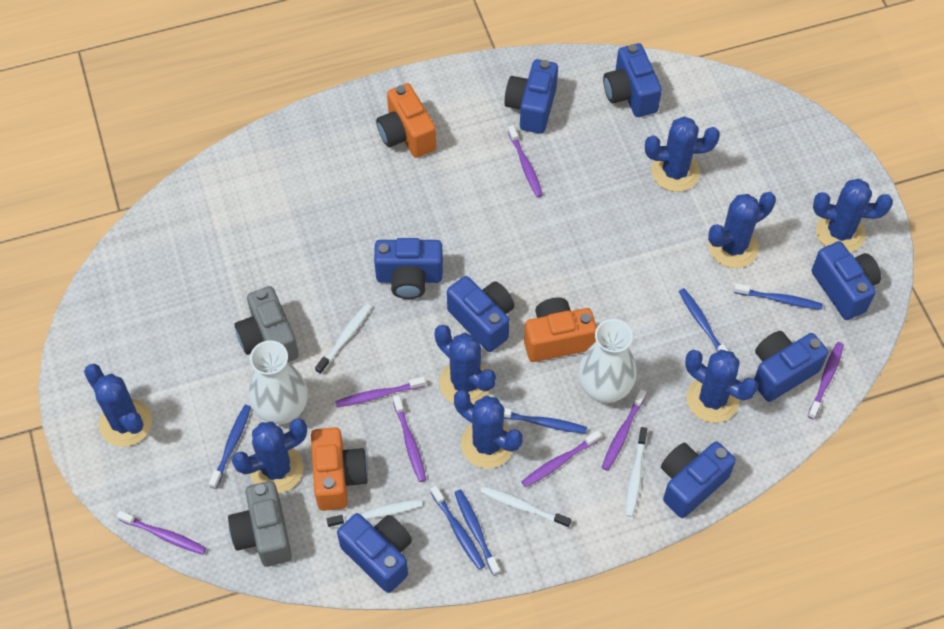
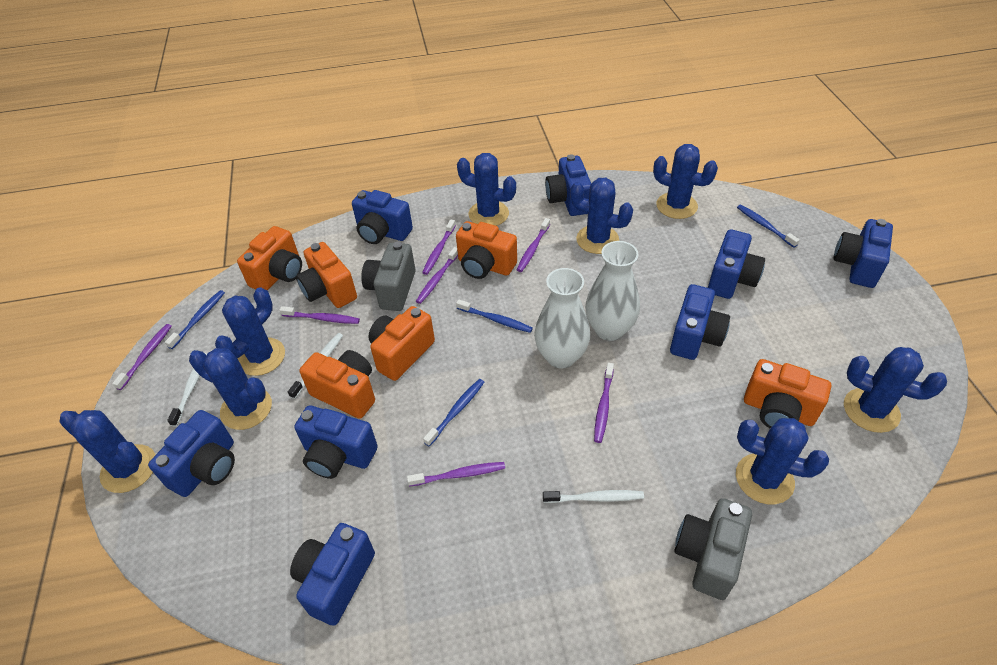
blue toothbrush: 6 -> 4
orange camera: 3 -> 6
white toothbrush: 4 -> 3

